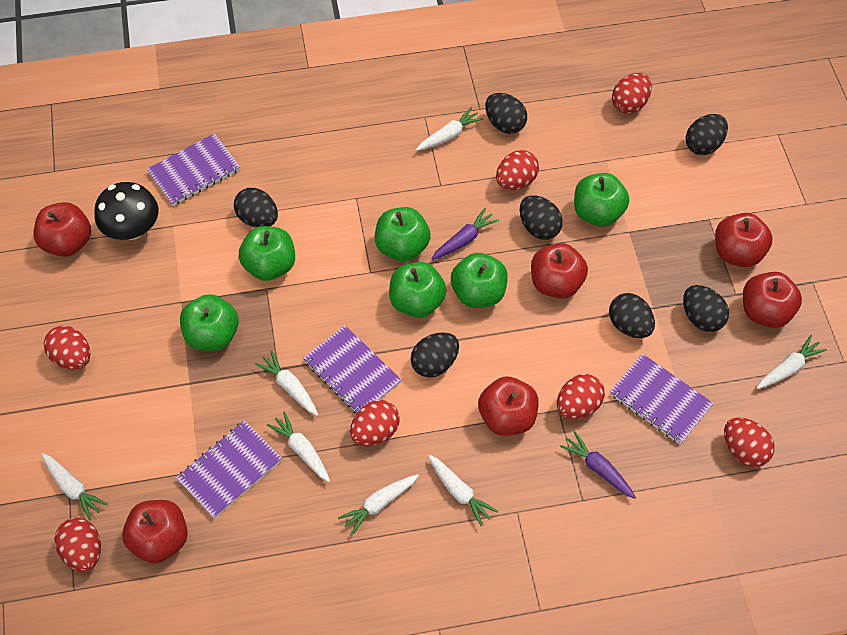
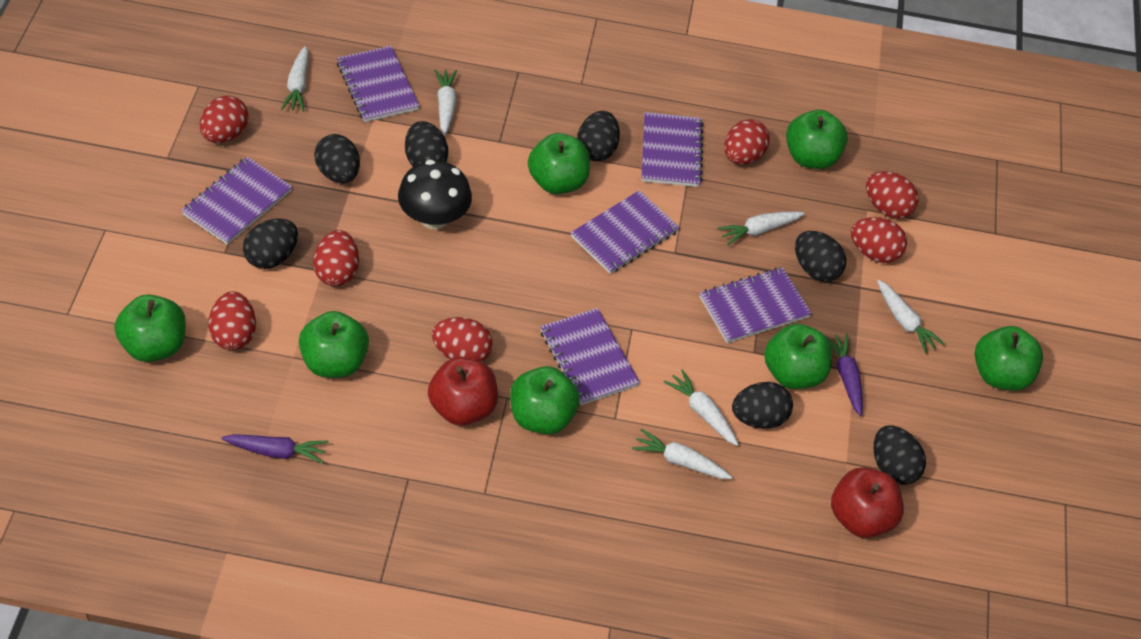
green apple: 6 -> 7
purple notebook: 4 -> 6
red apple: 6 -> 2
white carrot: 7 -> 6

